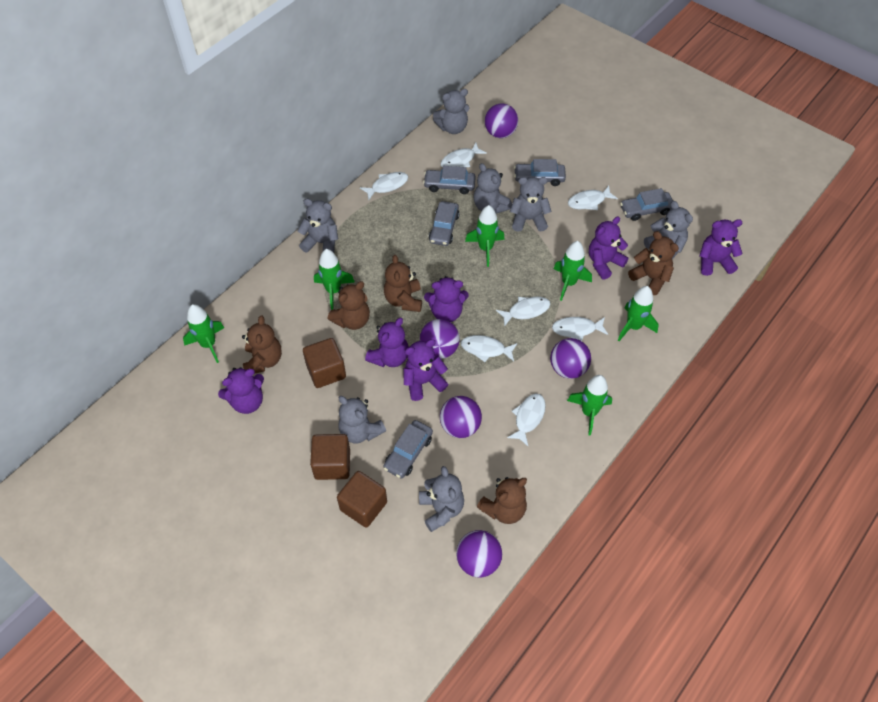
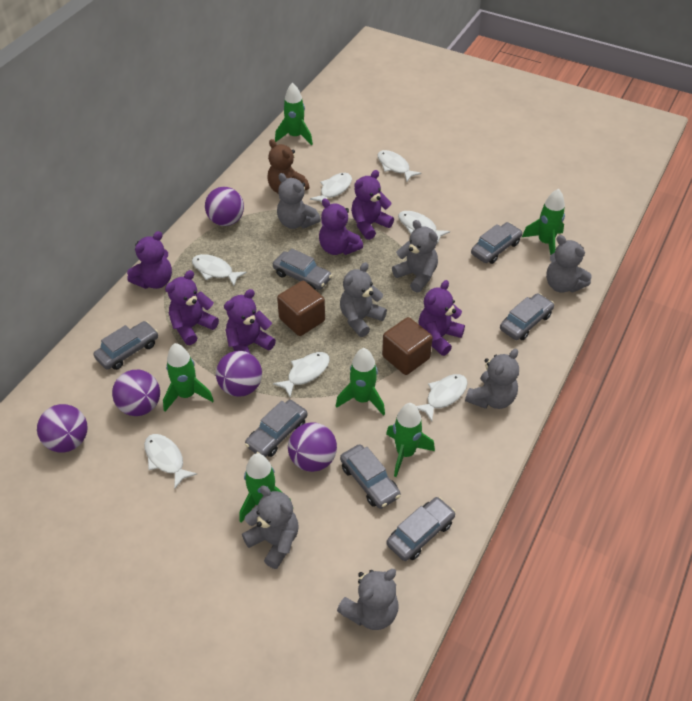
brown cube: 3 -> 2
brown teddy bear: 5 -> 1
grey car: 5 -> 7

